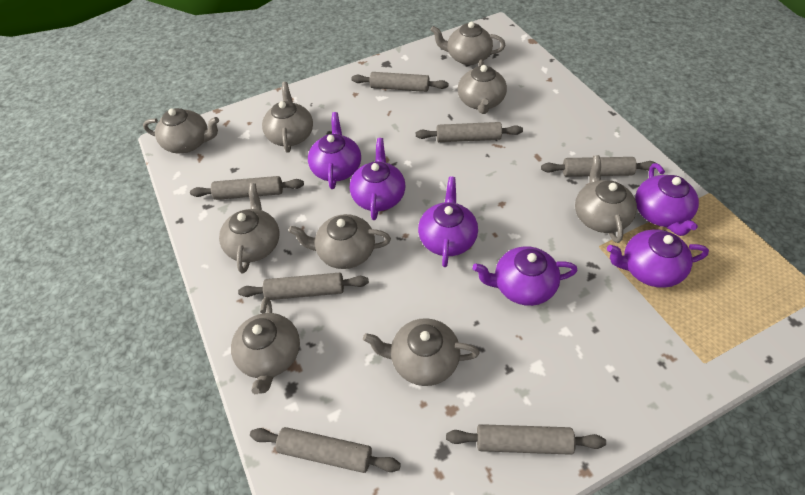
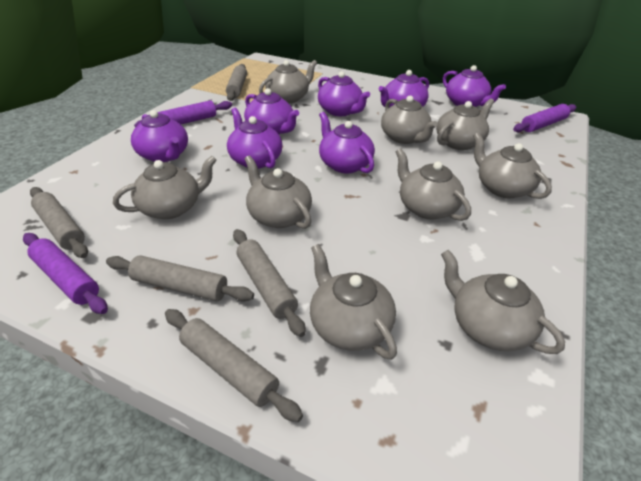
grey rolling pin: 7 -> 5
purple rolling pin: 0 -> 3
purple teapot: 6 -> 7

